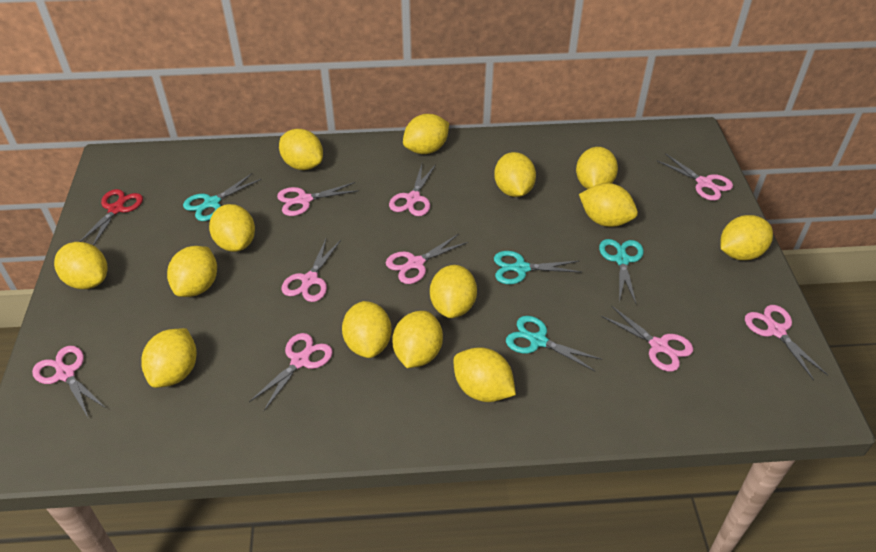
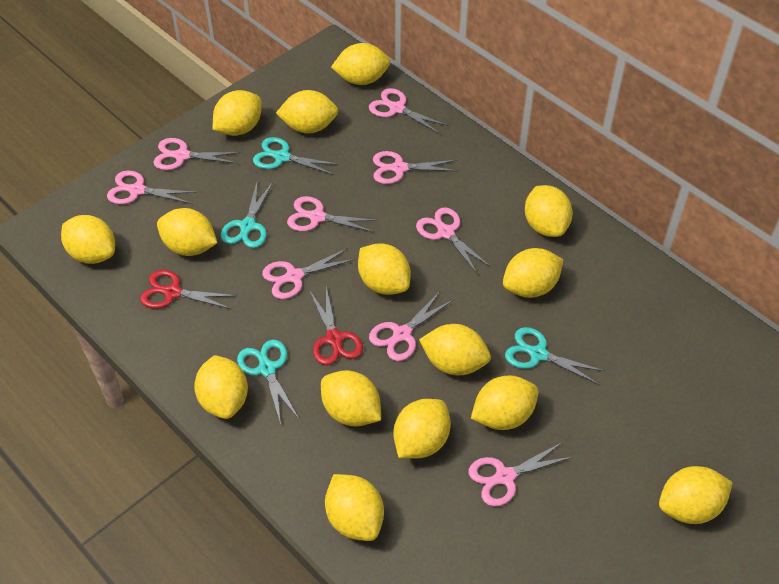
red scissors: 1 -> 2
yellow lemon: 14 -> 15

